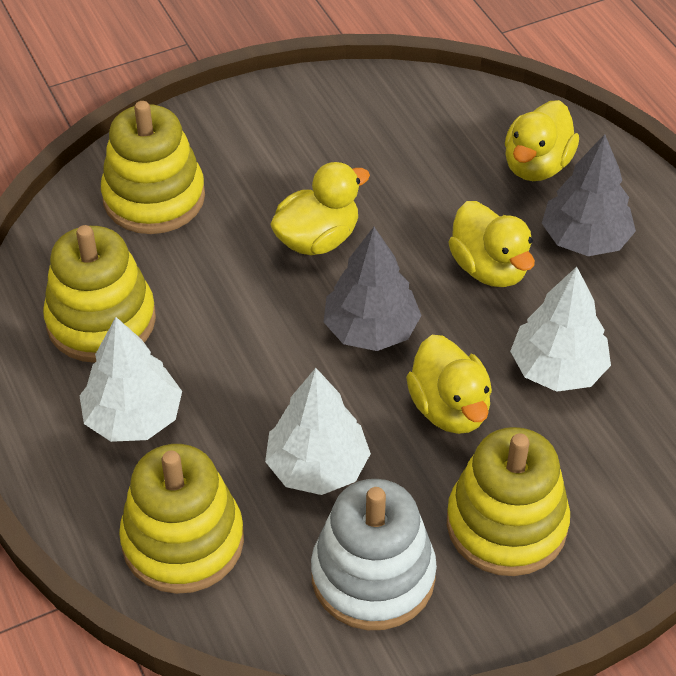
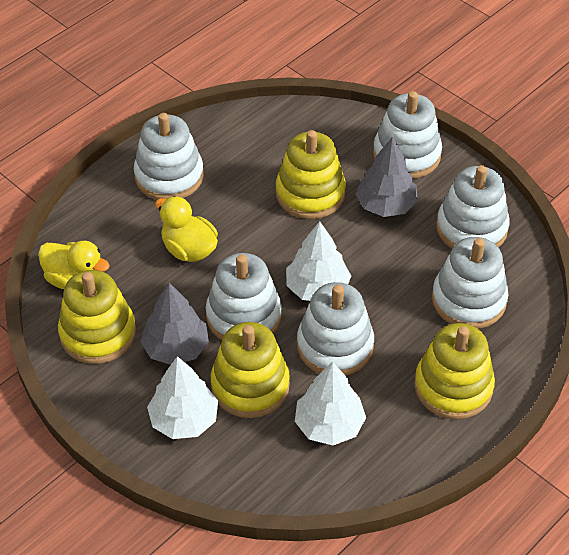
white stacking toy: 1 -> 6
yellow duck: 4 -> 2

